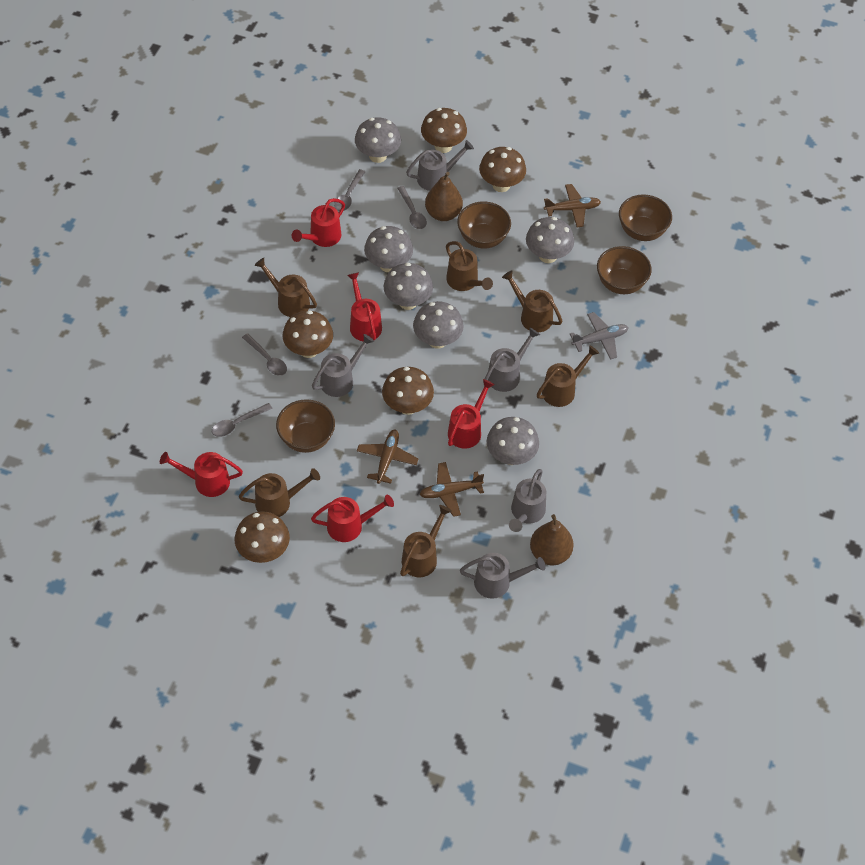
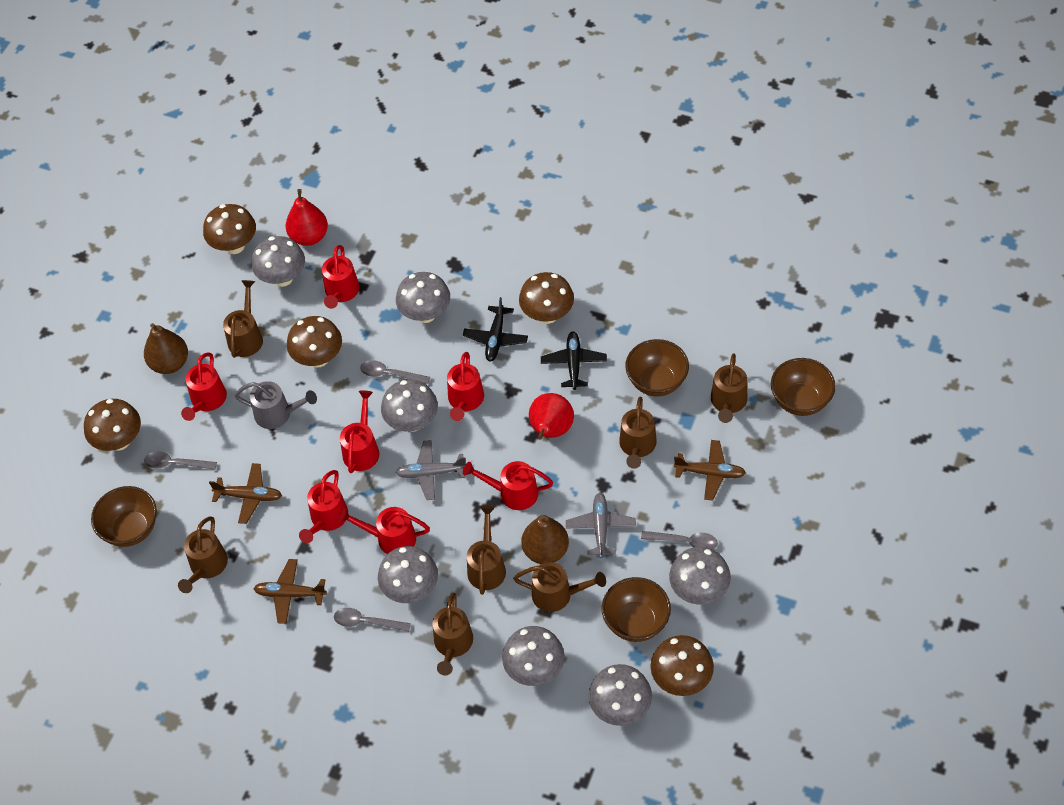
black plane: 0 -> 2
brown watering can: 6 -> 7
grey mushroom: 6 -> 7
grey plane: 1 -> 2
grey watering can: 5 -> 1
red pear: 0 -> 2
red watering can: 5 -> 7

